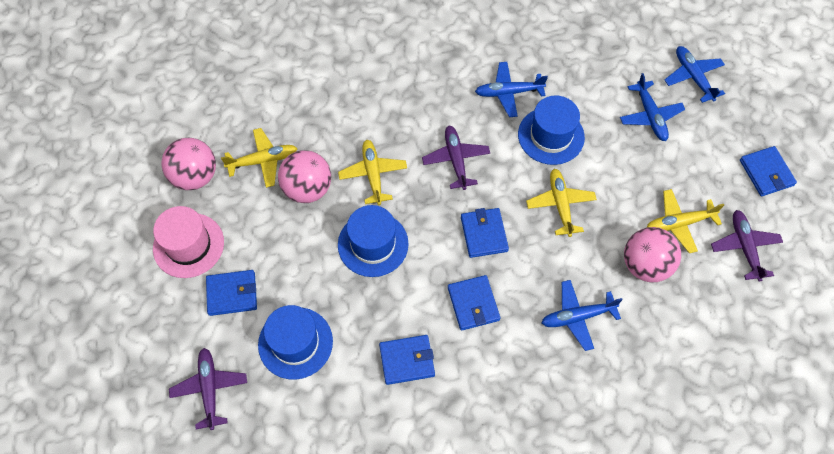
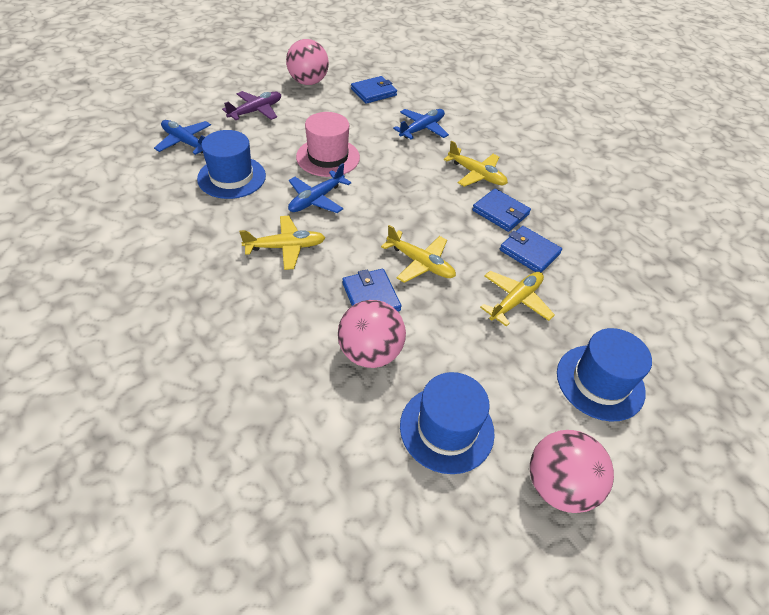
blue plane: 4 -> 3
blue wallet: 5 -> 4
purple plane: 3 -> 1

